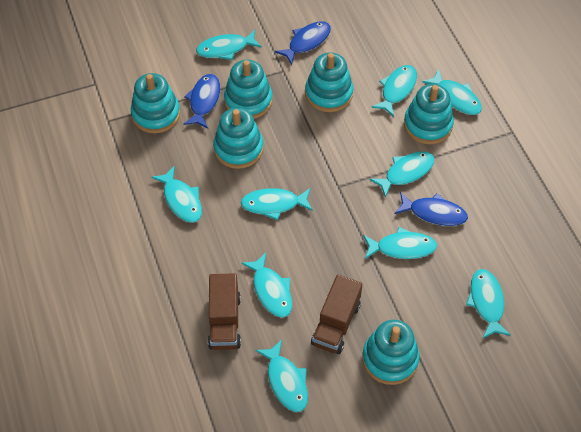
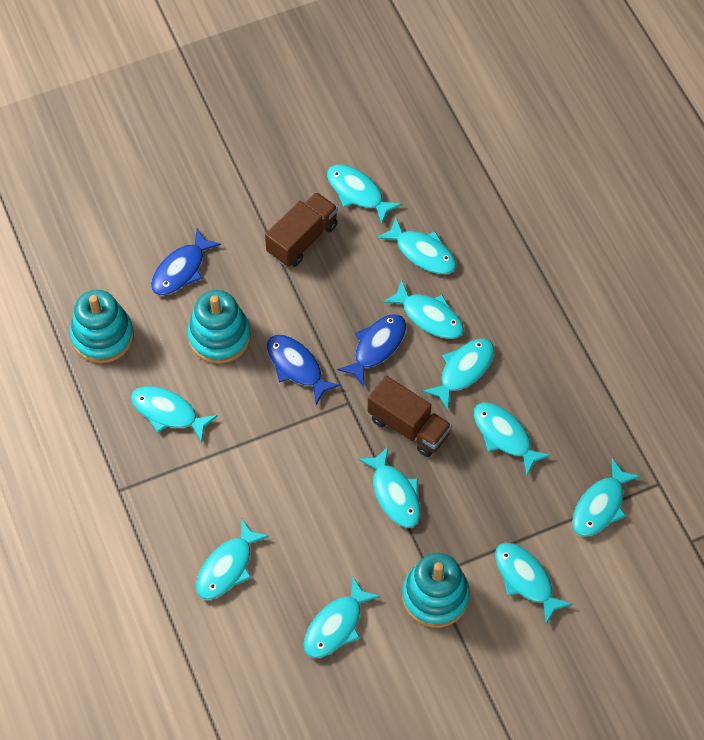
turquoise fish: 10 -> 11
turquoise stacking toy: 6 -> 3

